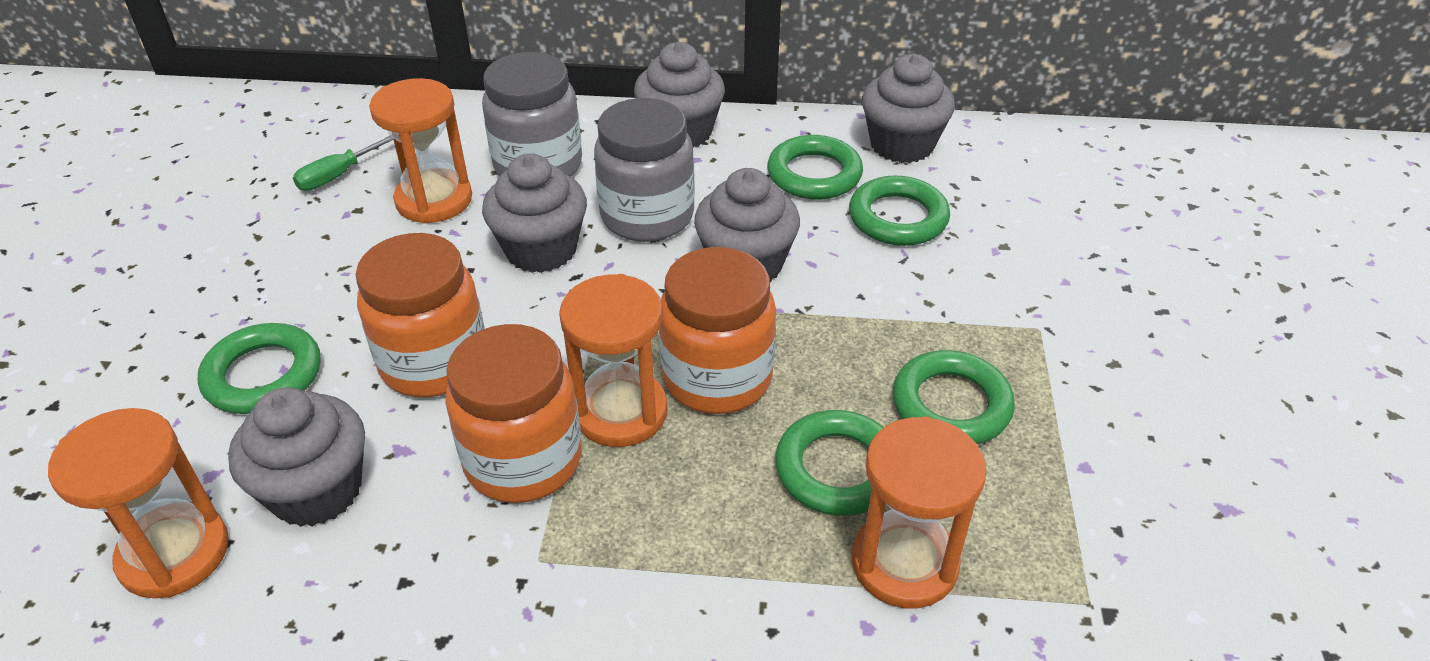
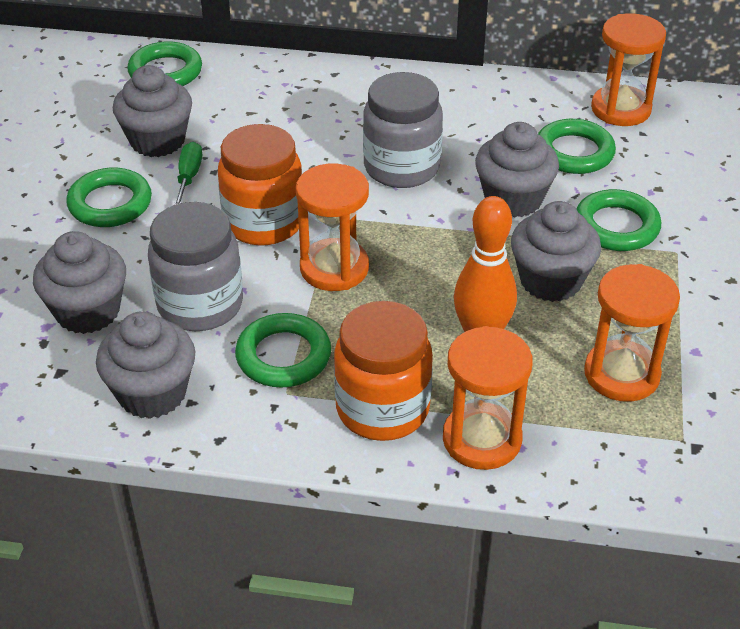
orange bowling pin: 0 -> 1
orange jar: 3 -> 2

